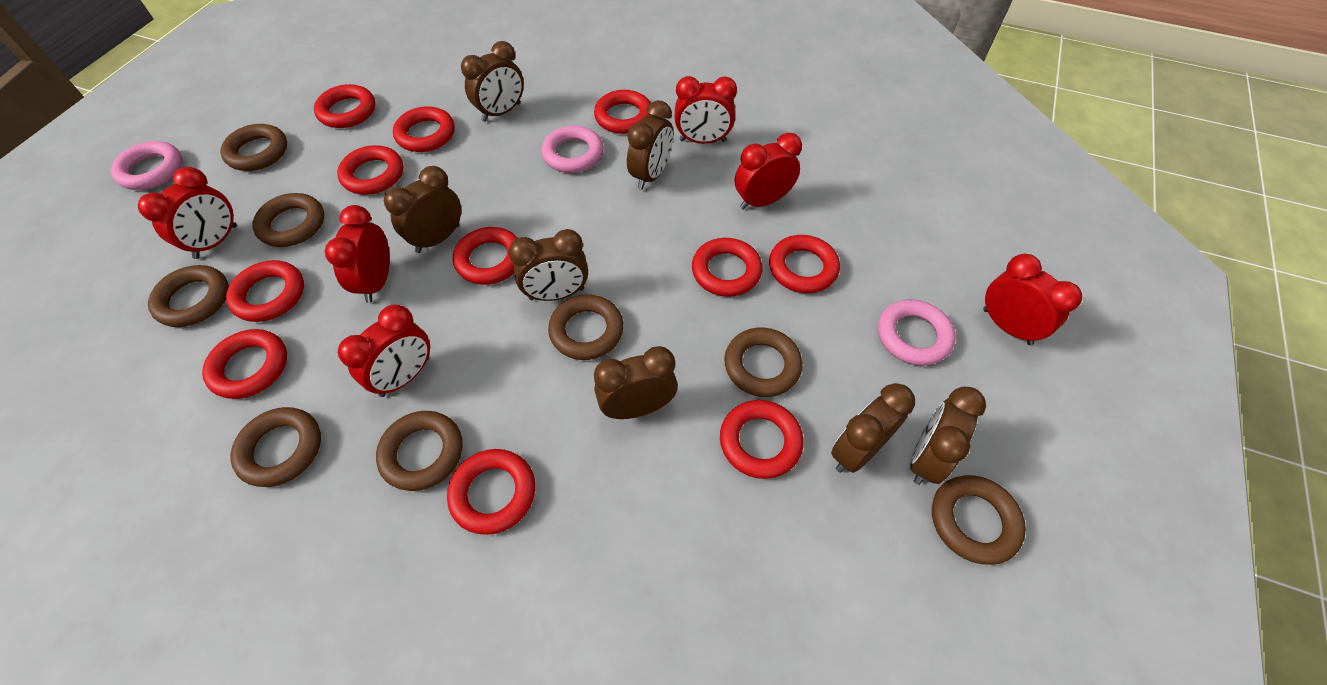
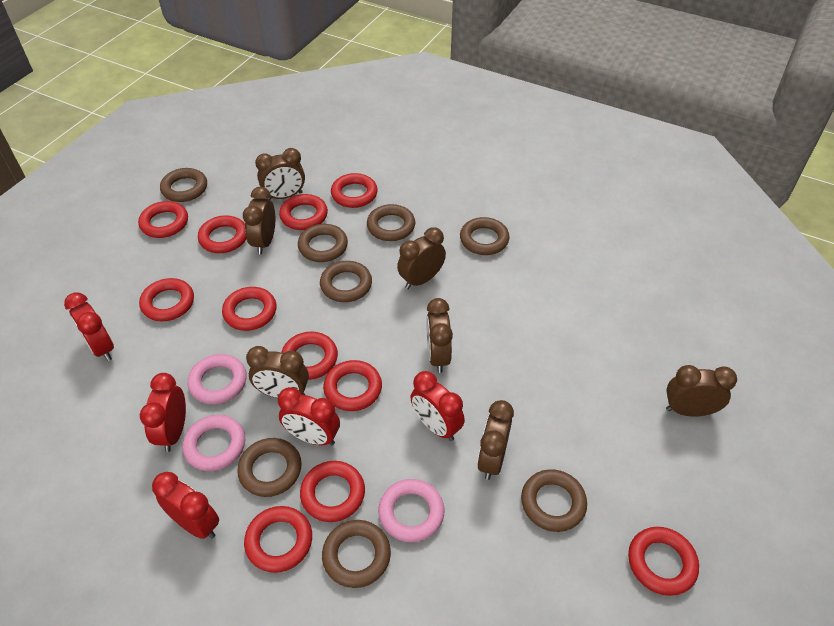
red clock: 6 -> 5

